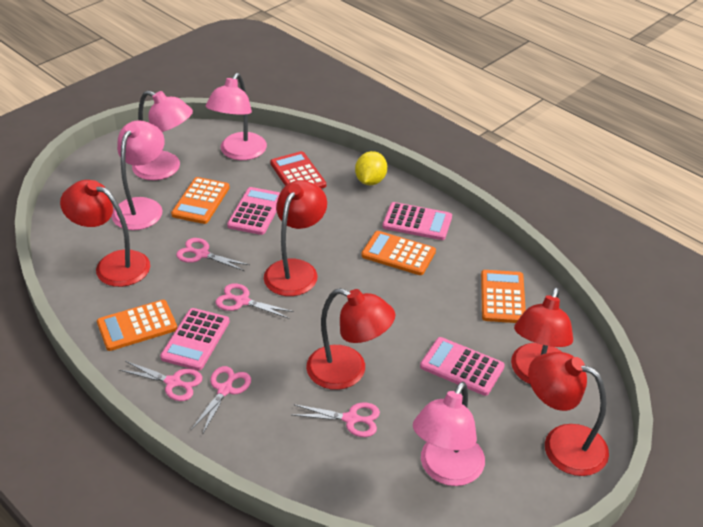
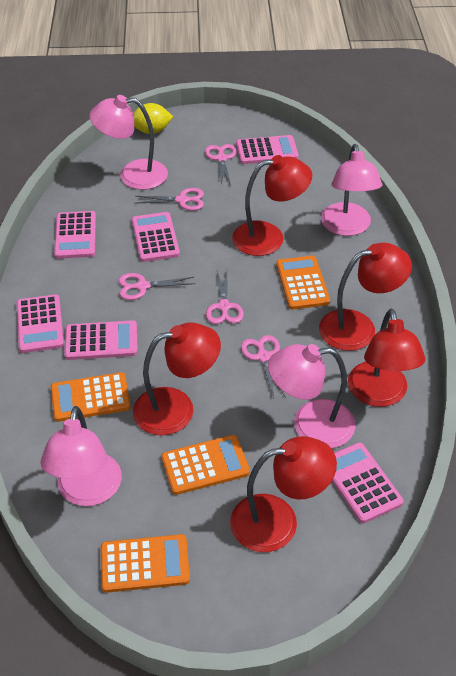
pink calculator: 4 -> 6
red calculator: 1 -> 0

